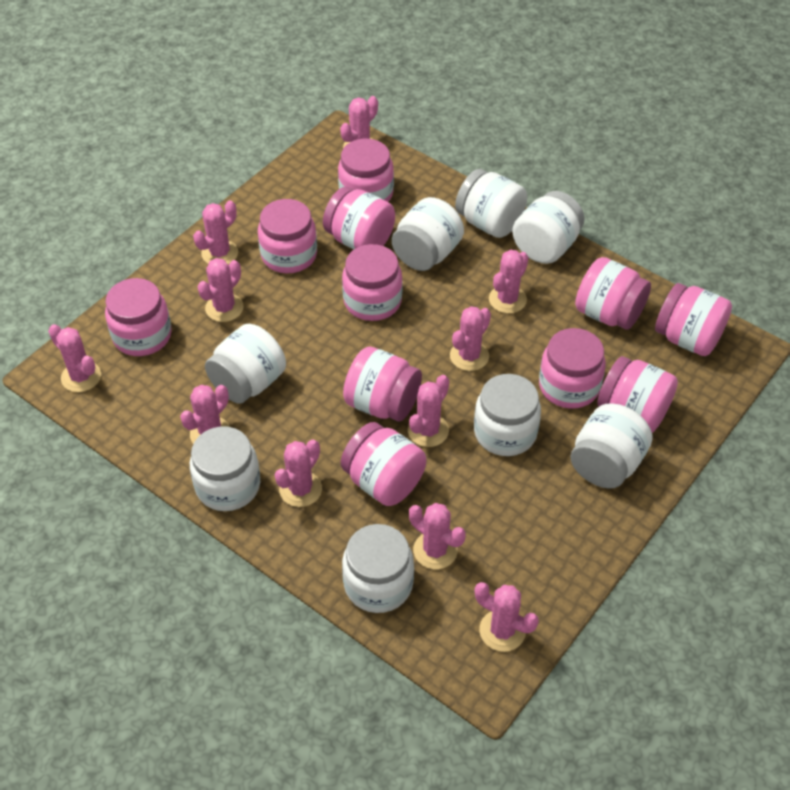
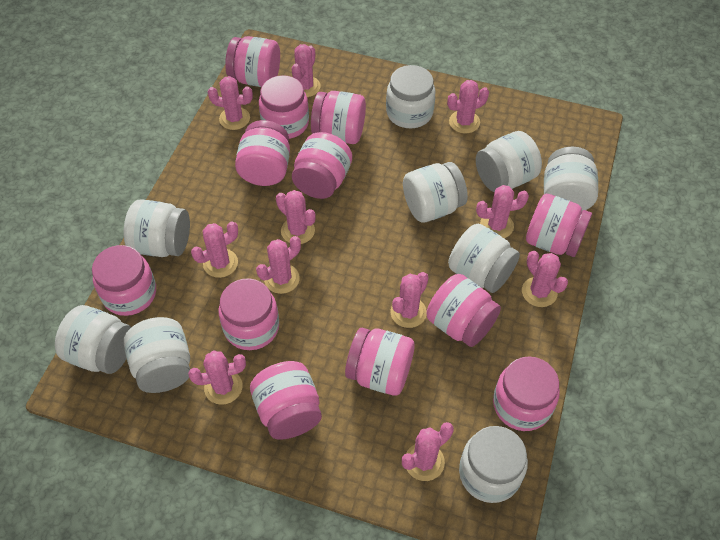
pink jar: 11 -> 12
white jar: 8 -> 9

